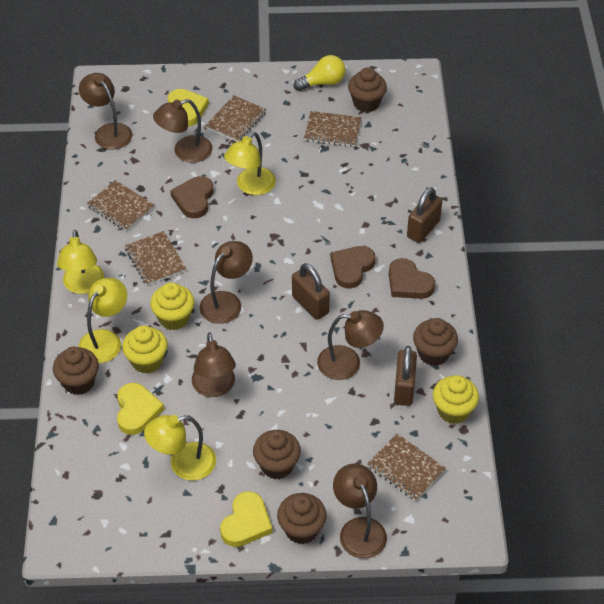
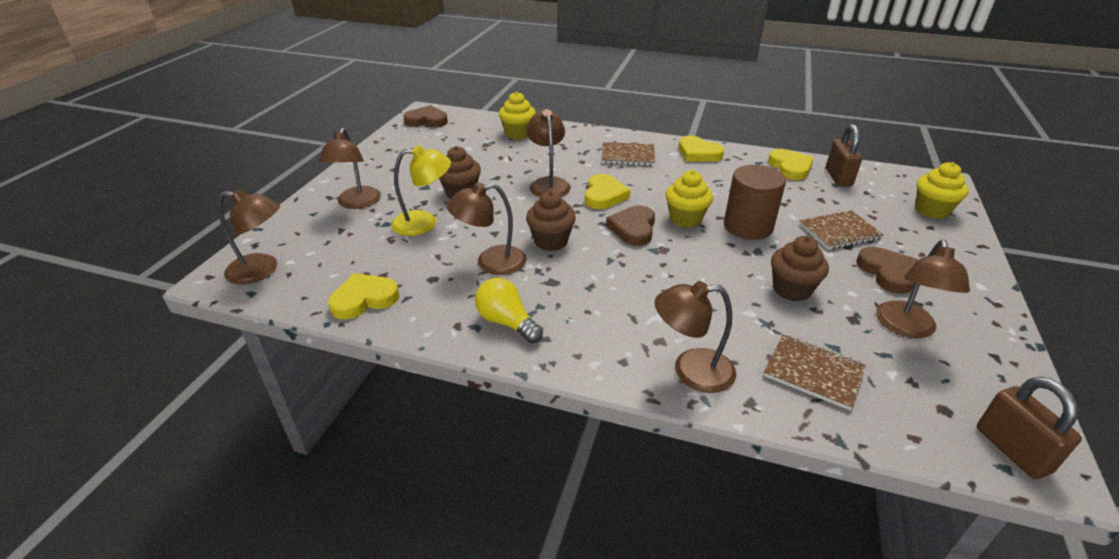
brown cupcake: 5 -> 3
brown cylinder: 0 -> 1
brown notebook: 5 -> 3
brown padlock: 3 -> 2
yellow heart: 3 -> 4
yellow lamp: 4 -> 1

